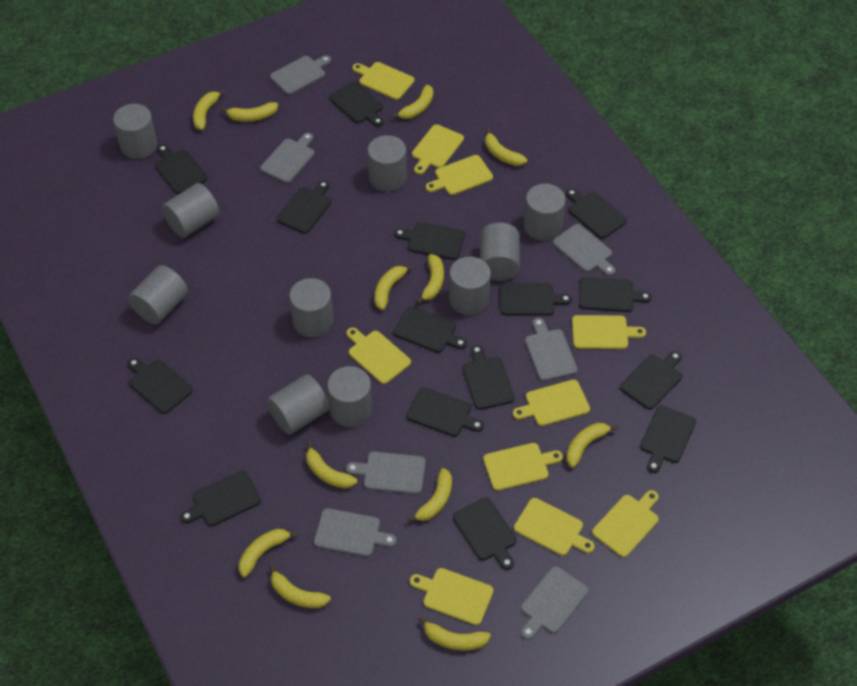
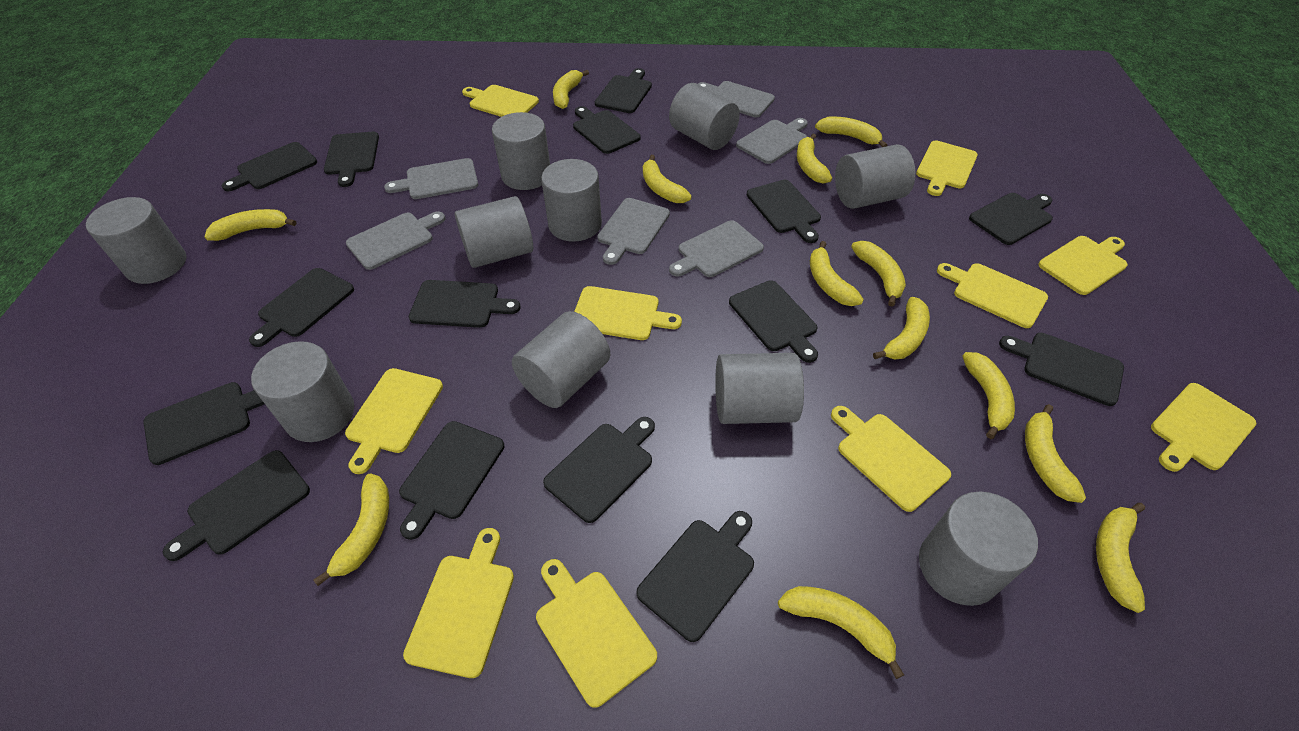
grey cutting board: 7 -> 6
yellow banana: 12 -> 13

